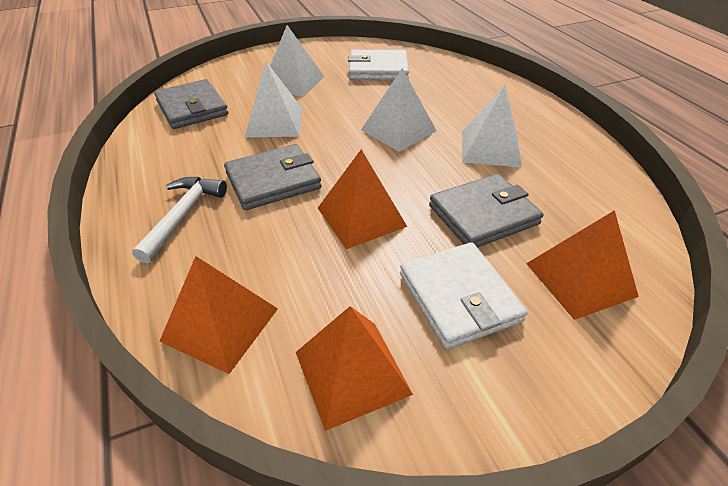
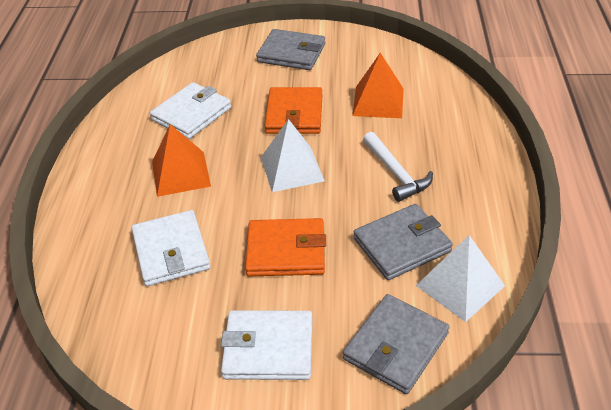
orange pyramid: 4 -> 2
orange wallet: 0 -> 2
white pyramid: 4 -> 2
white wallet: 2 -> 3

